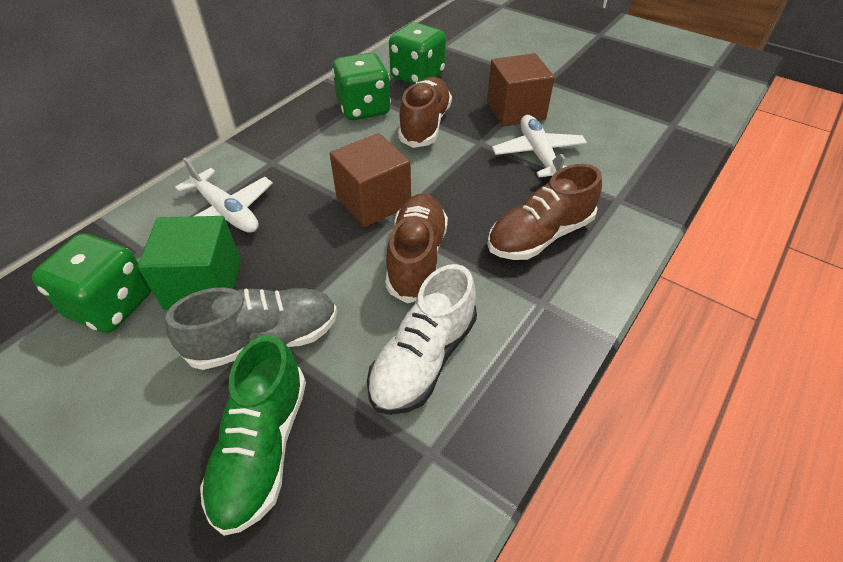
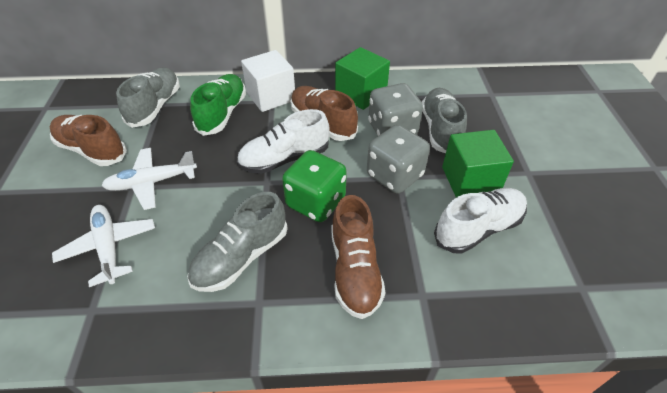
brown cube: 2 -> 0
green cube: 1 -> 2
green dice: 3 -> 1
grey dice: 0 -> 2
grey shoe: 1 -> 3
white cube: 0 -> 1
white shoe: 1 -> 2

